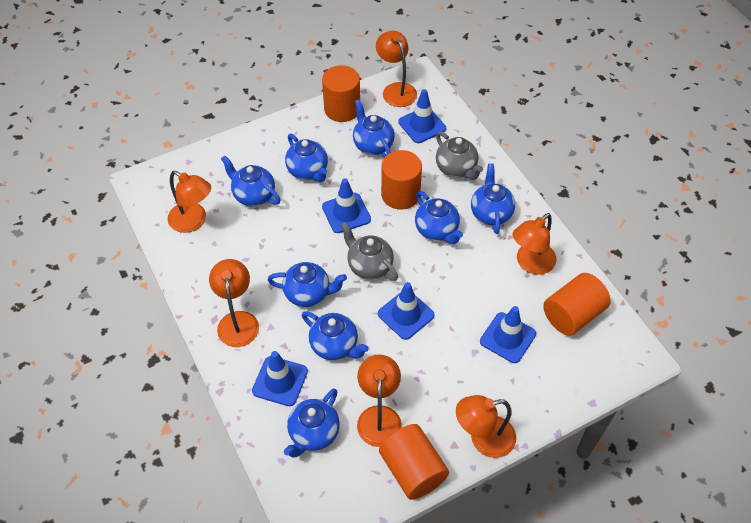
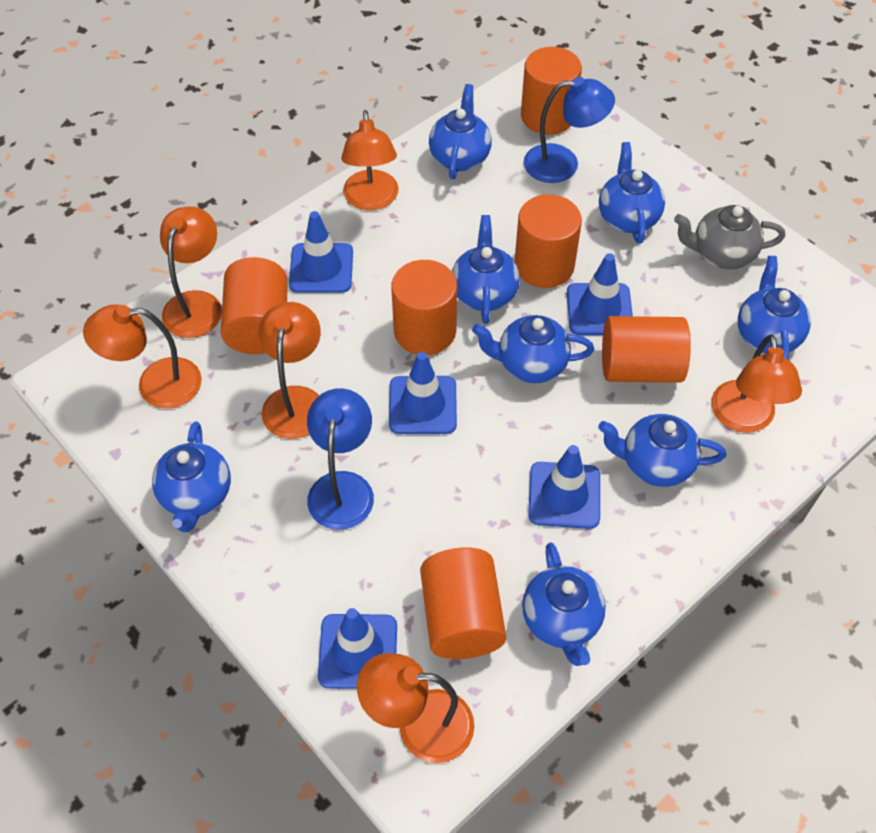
blue lamp: 0 -> 2
grey teapot: 2 -> 1
orange cylinder: 4 -> 6

